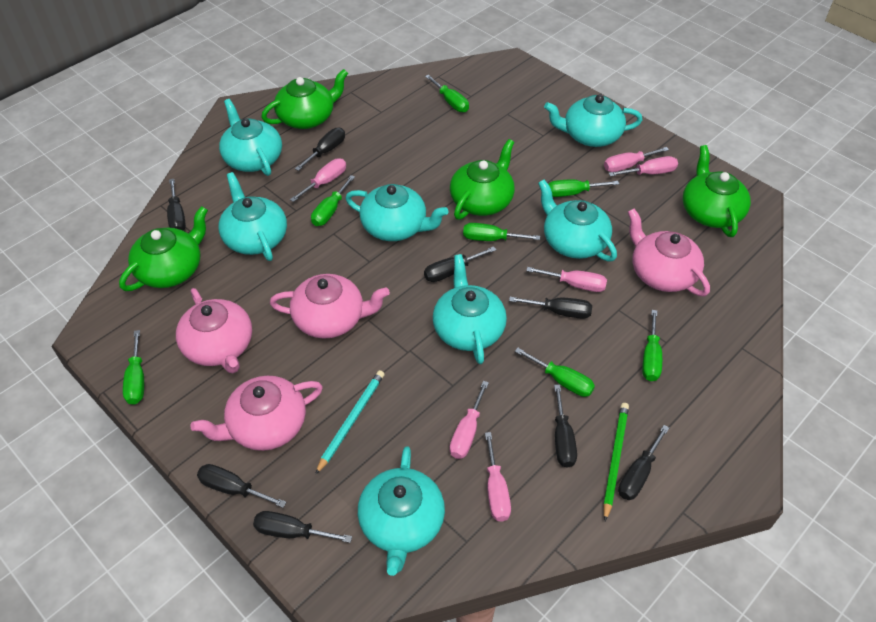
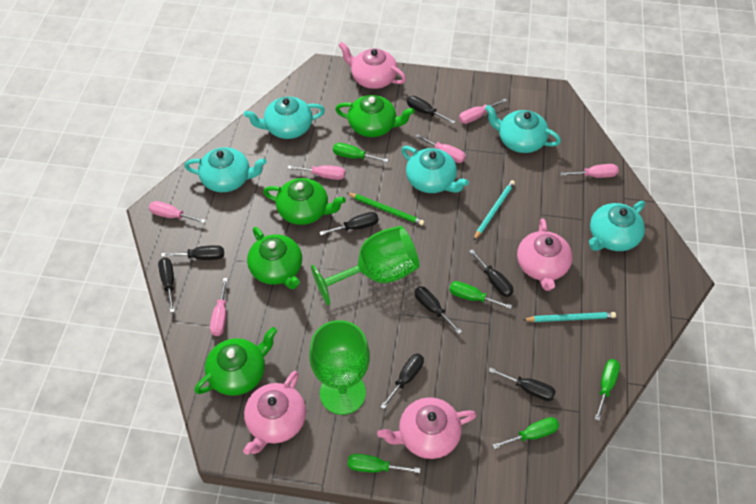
green goblet: 0 -> 2
green screwdriver: 7 -> 5
turquoise pencil: 1 -> 2
turquoise teapot: 7 -> 5

